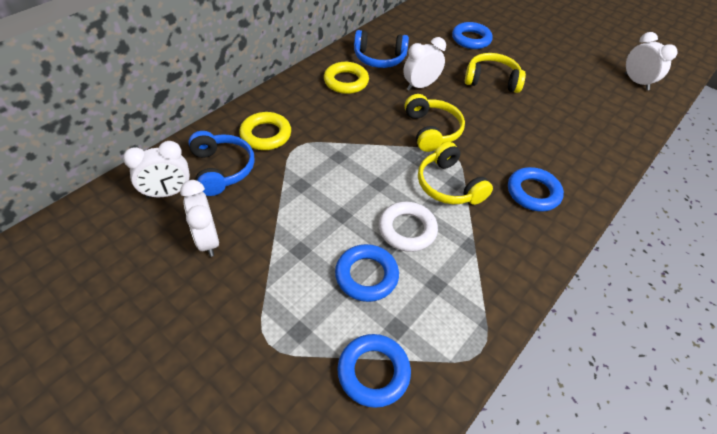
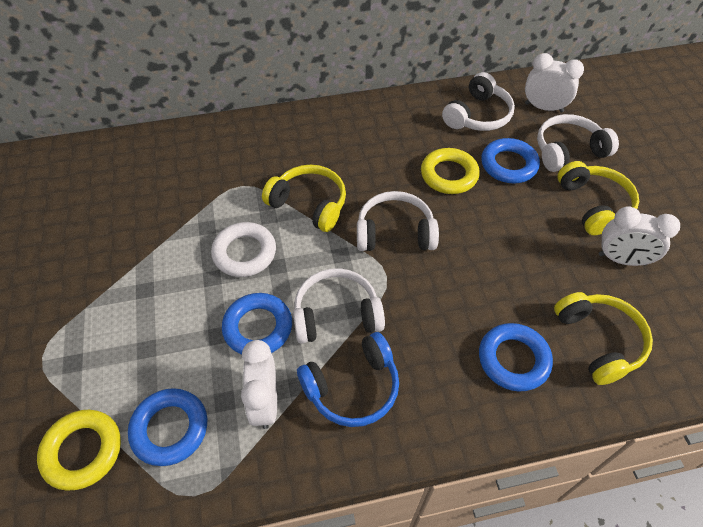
blue headphones: 2 -> 1
white clock: 4 -> 3
white headphones: 0 -> 4

